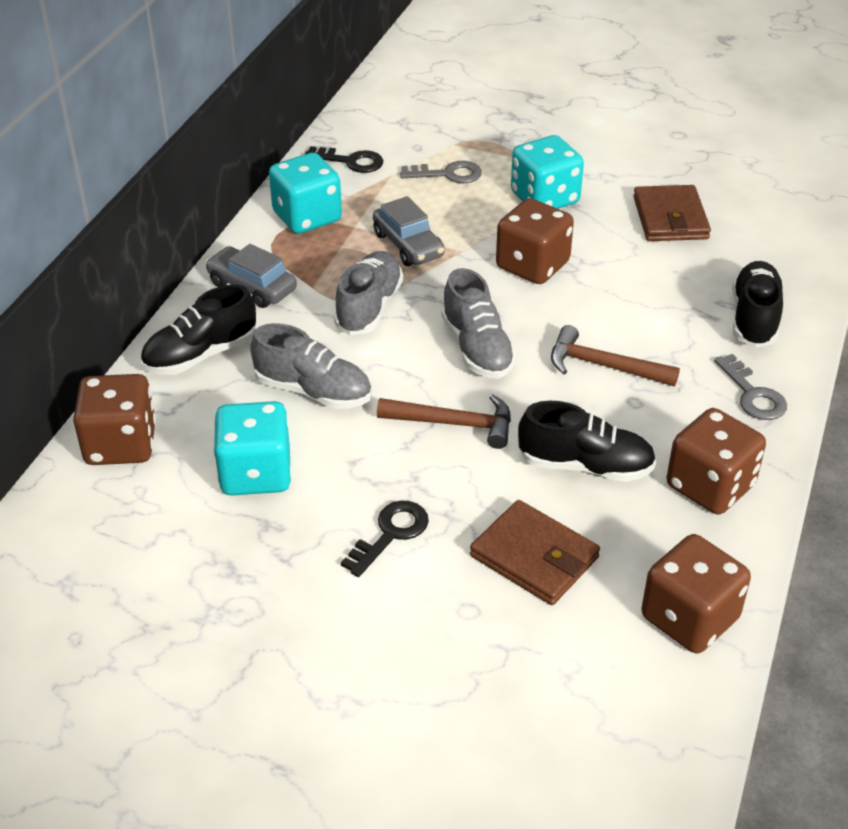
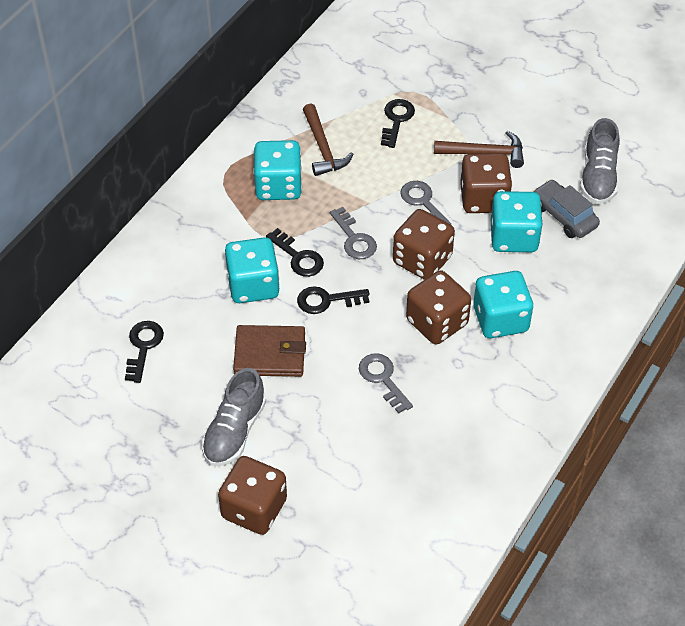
black key: 2 -> 4
black shoe: 3 -> 0
brown wallet: 2 -> 1
grey car: 2 -> 1
grey key: 2 -> 3
grey shoe: 3 -> 2
turquoise dice: 3 -> 4

